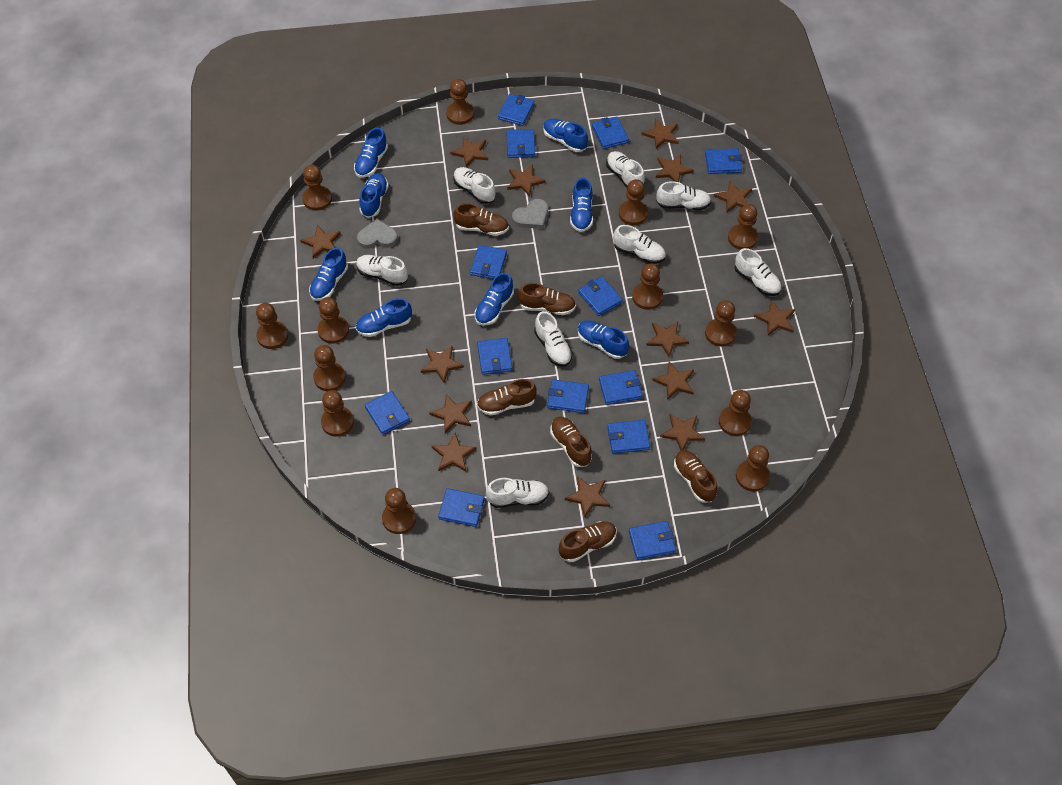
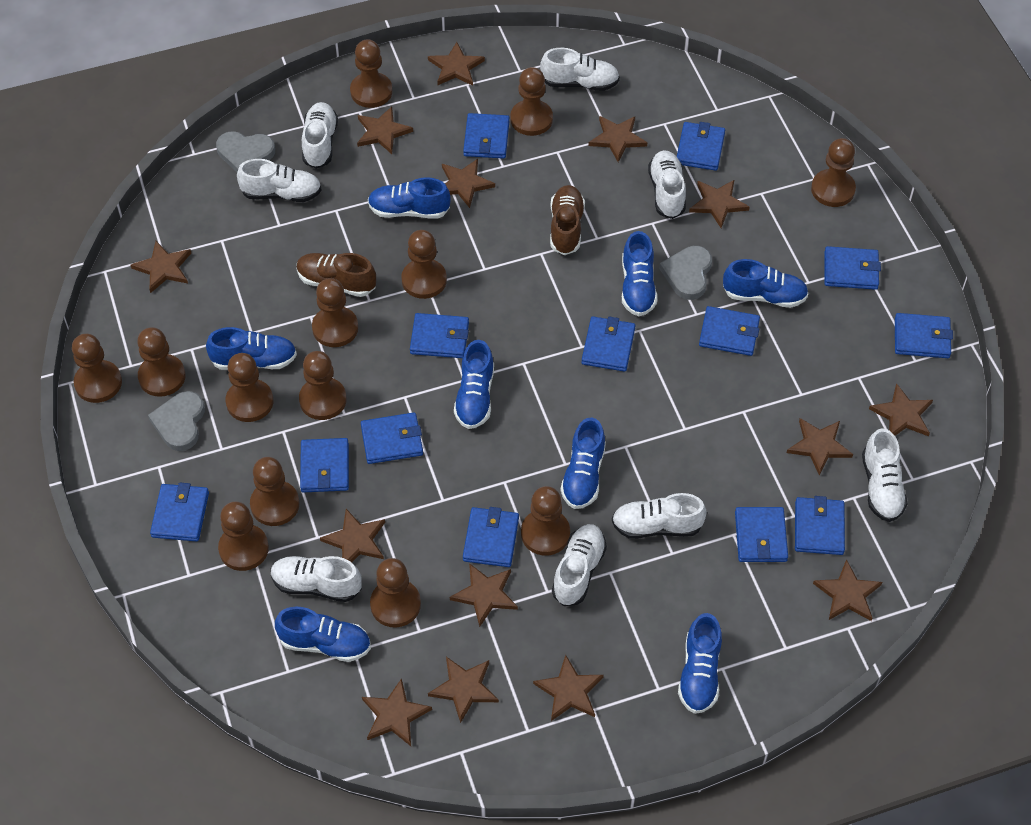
brown shoe: 6 -> 2
grey heart: 2 -> 3

